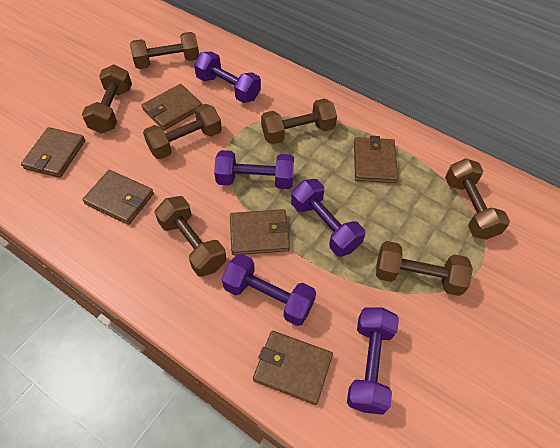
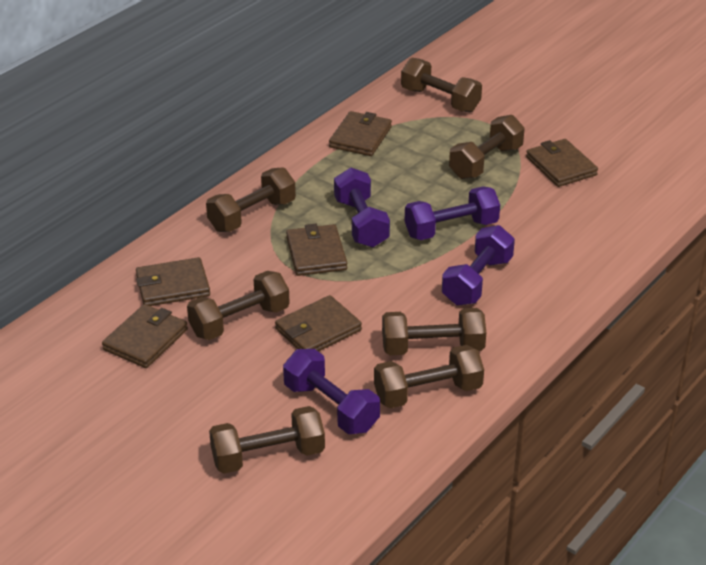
purple dumbbell: 5 -> 4

